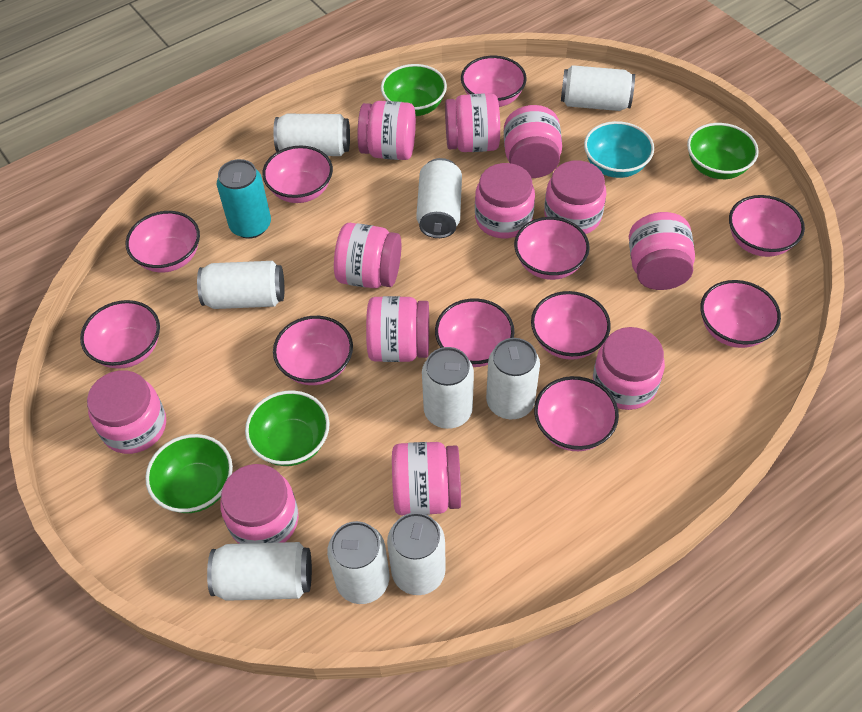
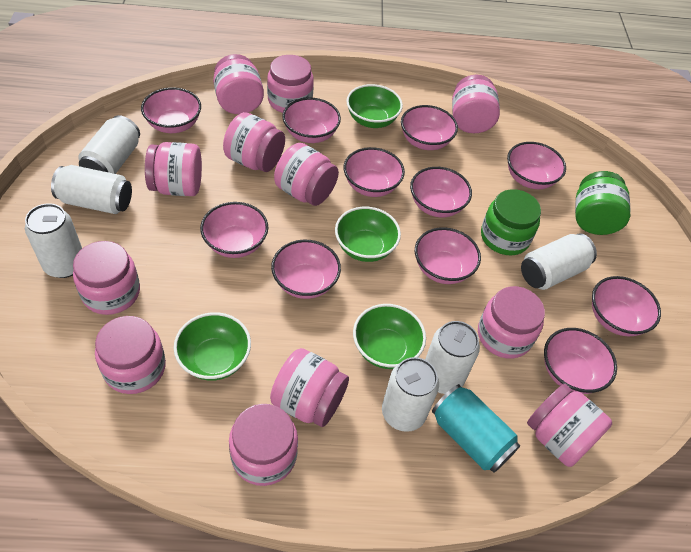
green jar: 0 -> 2
turquoise bowl: 1 -> 0
white can: 9 -> 6

